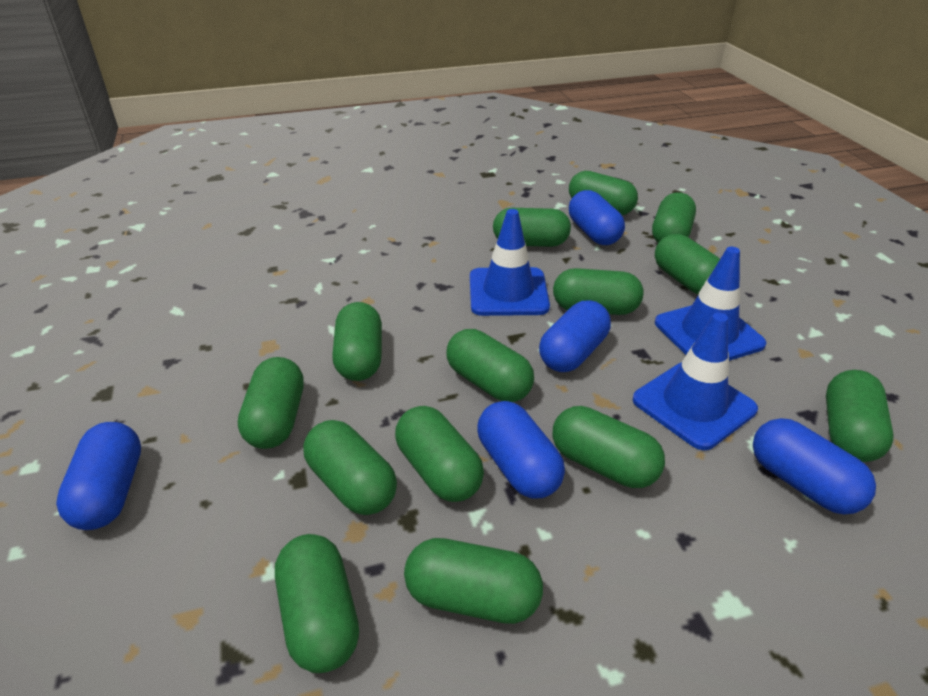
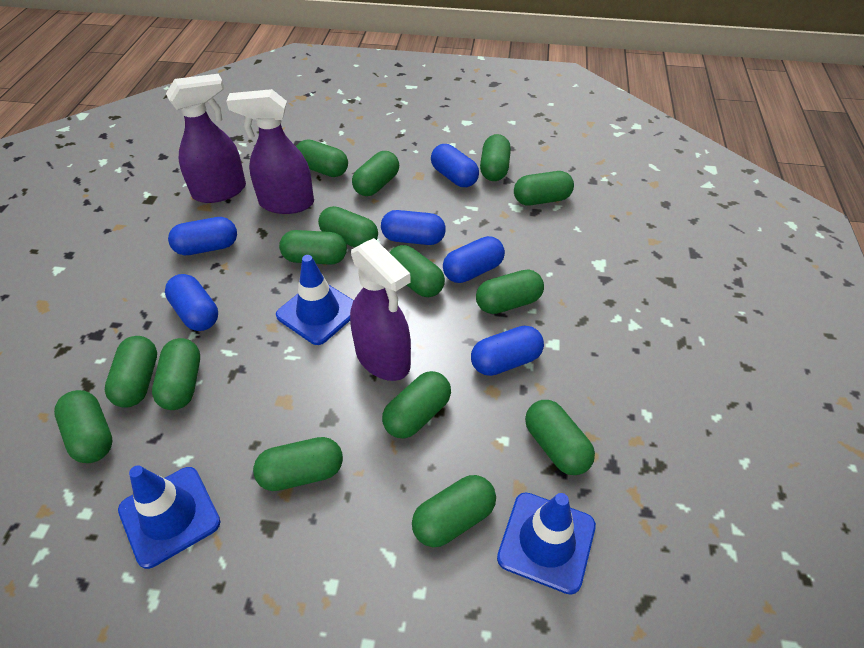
blue capsule: 5 -> 6
green capsule: 14 -> 15
purple spray bottle: 0 -> 3

